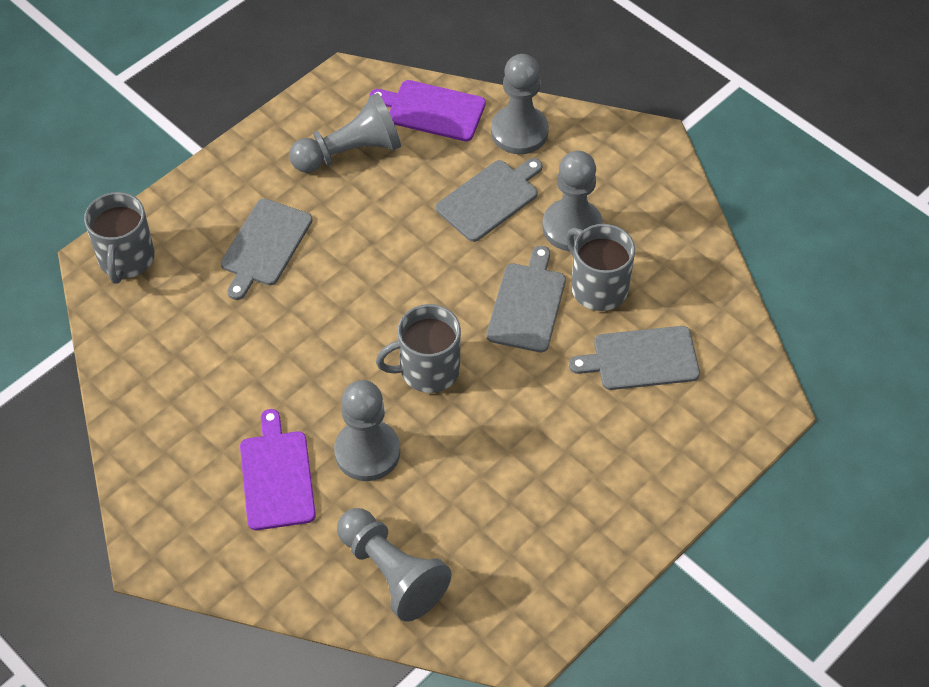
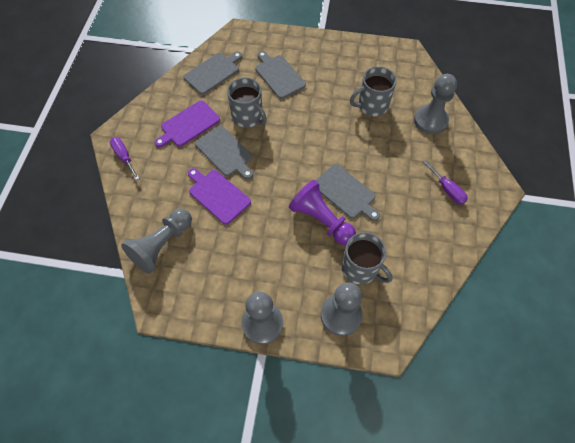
grey pawn: 5 -> 4
purple pawn: 0 -> 1
purple screwdriver: 0 -> 2

